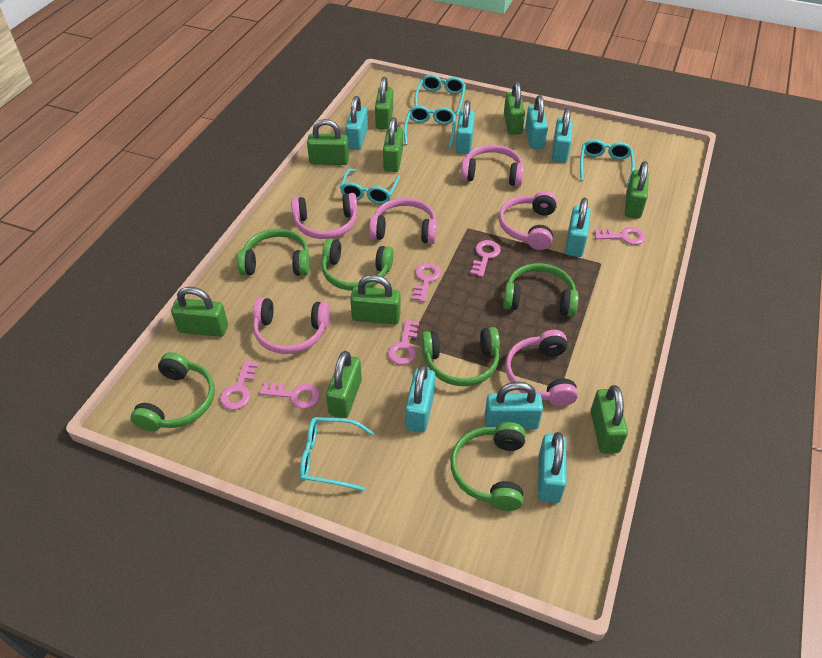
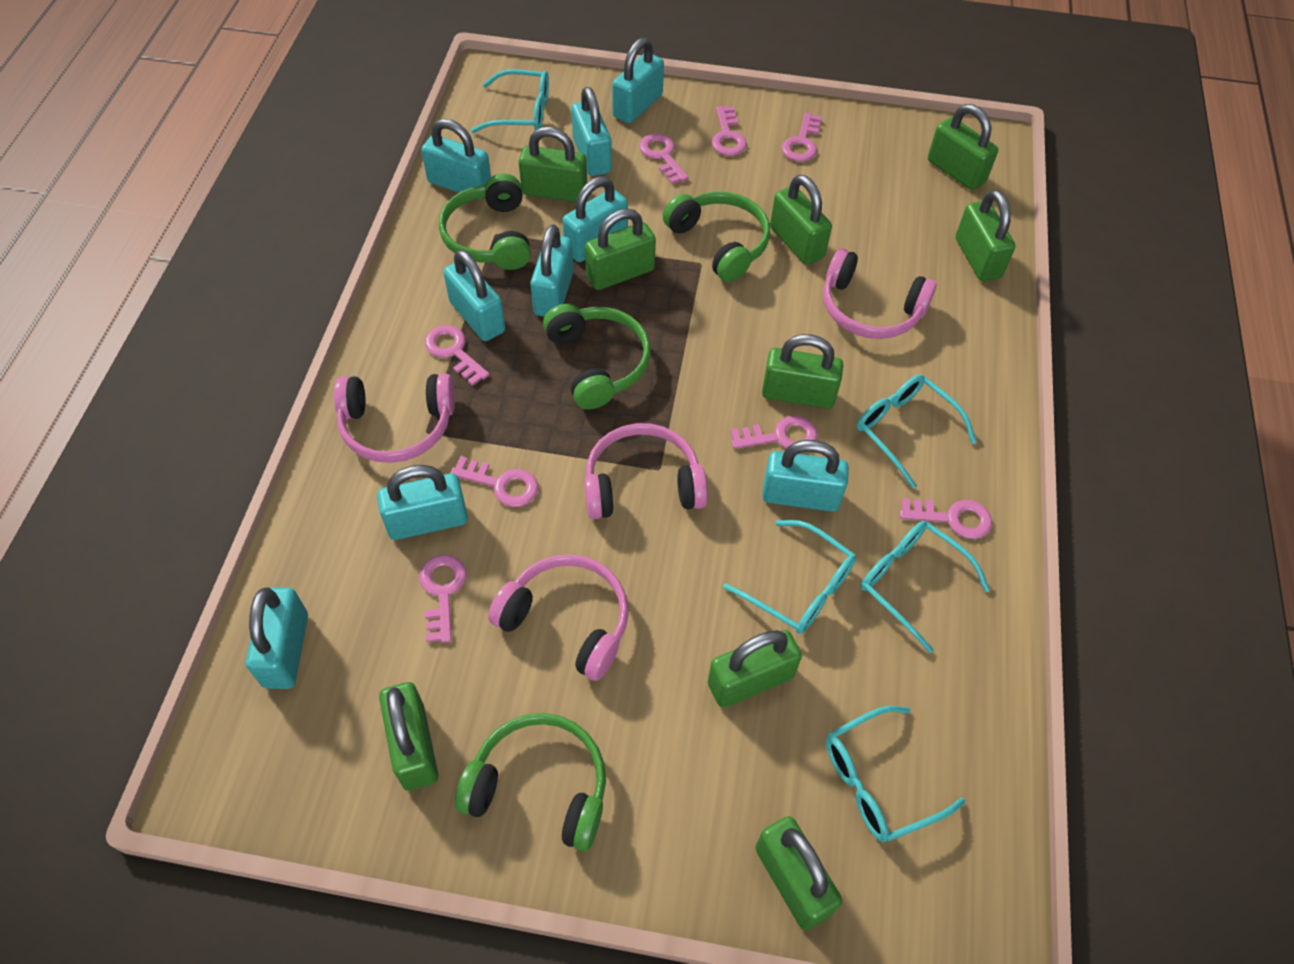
green headphones: 6 -> 4
pink headphones: 6 -> 4
pink key: 6 -> 8
turquoise padlock: 8 -> 9

